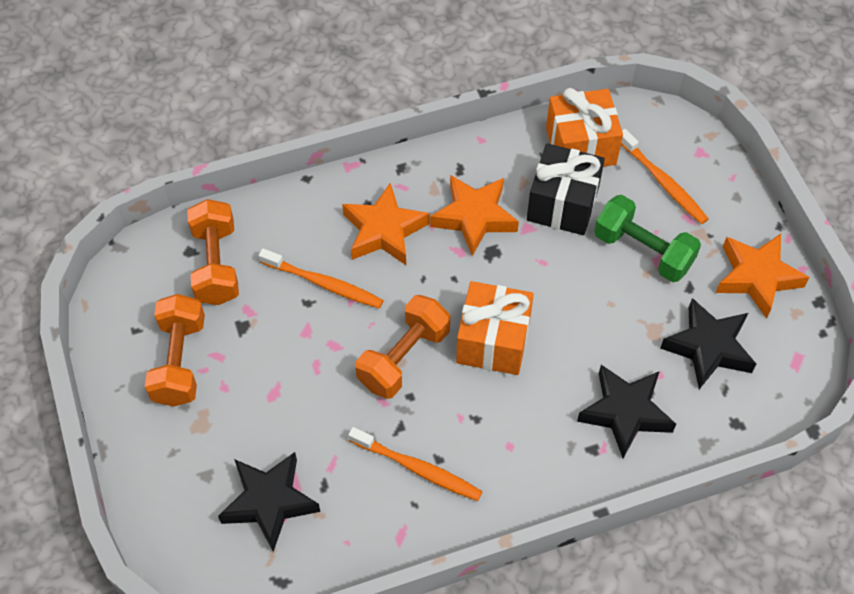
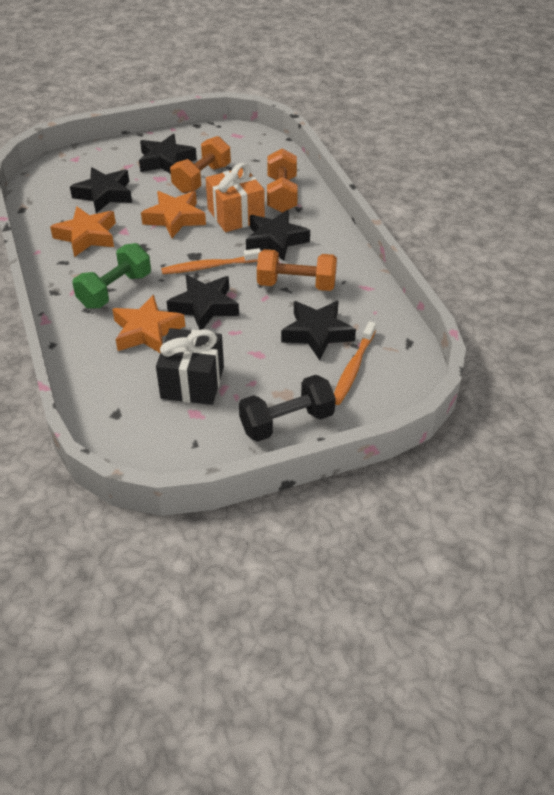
black dumbbell: 0 -> 1
black star: 3 -> 5
orange gift: 2 -> 1
orange toothbrush: 3 -> 2

